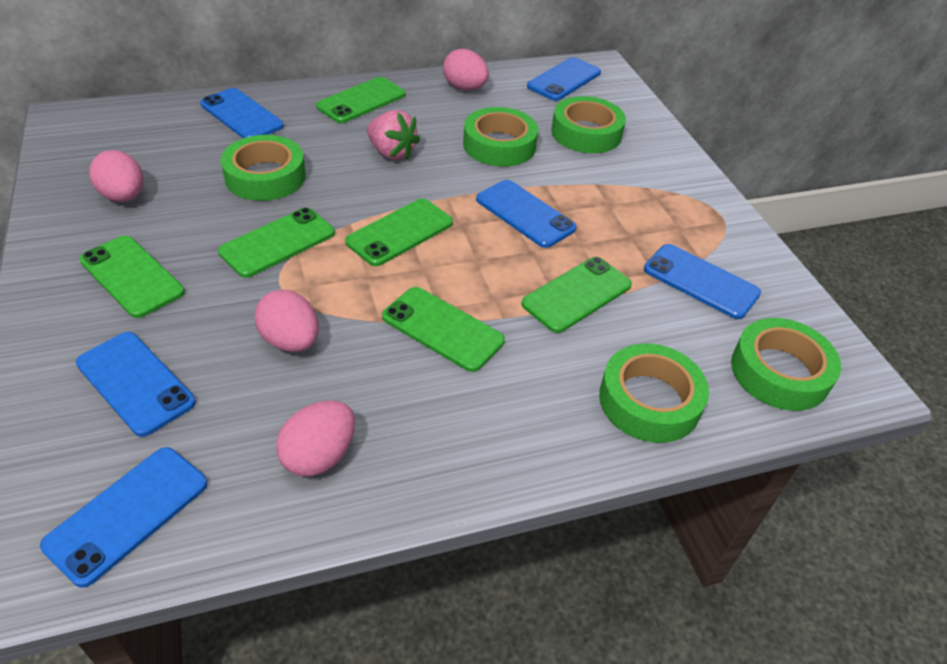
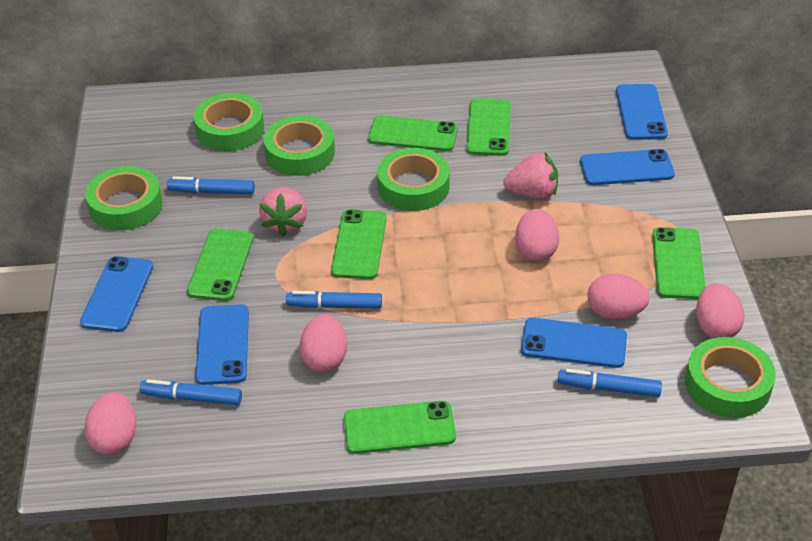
blue marker: 0 -> 4
blue phone: 6 -> 5
pink egg: 4 -> 5
pink strawberry: 1 -> 2

